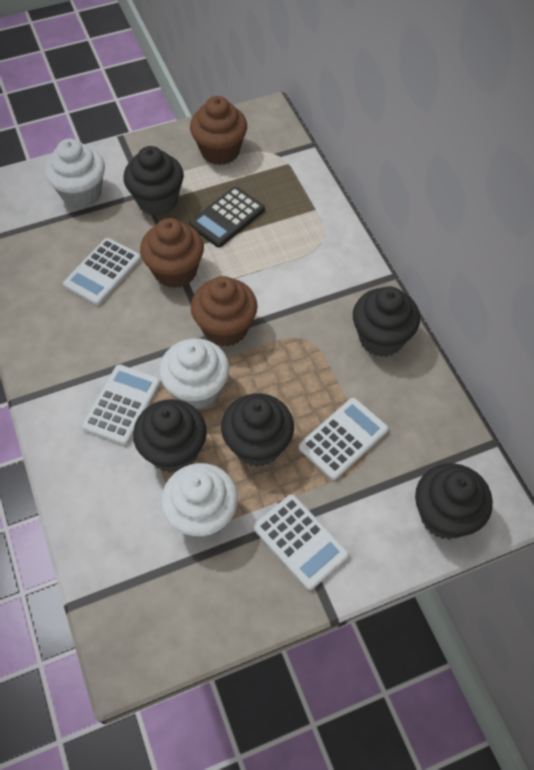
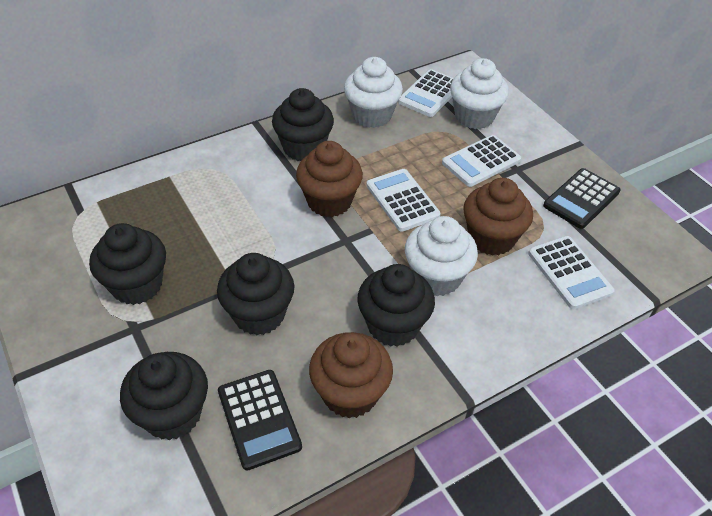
black calculator: 1 -> 2

